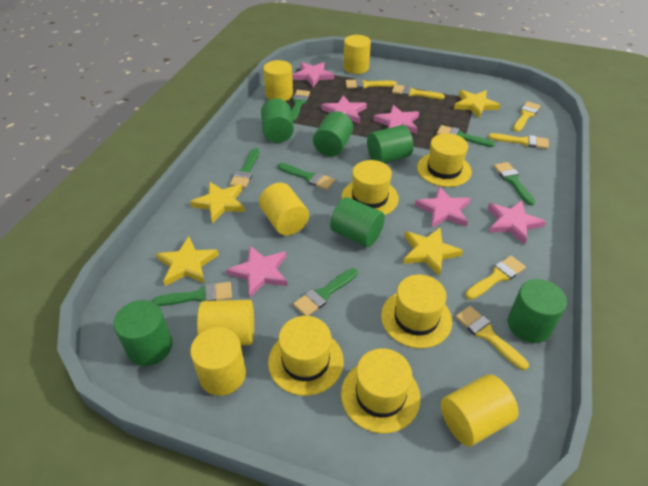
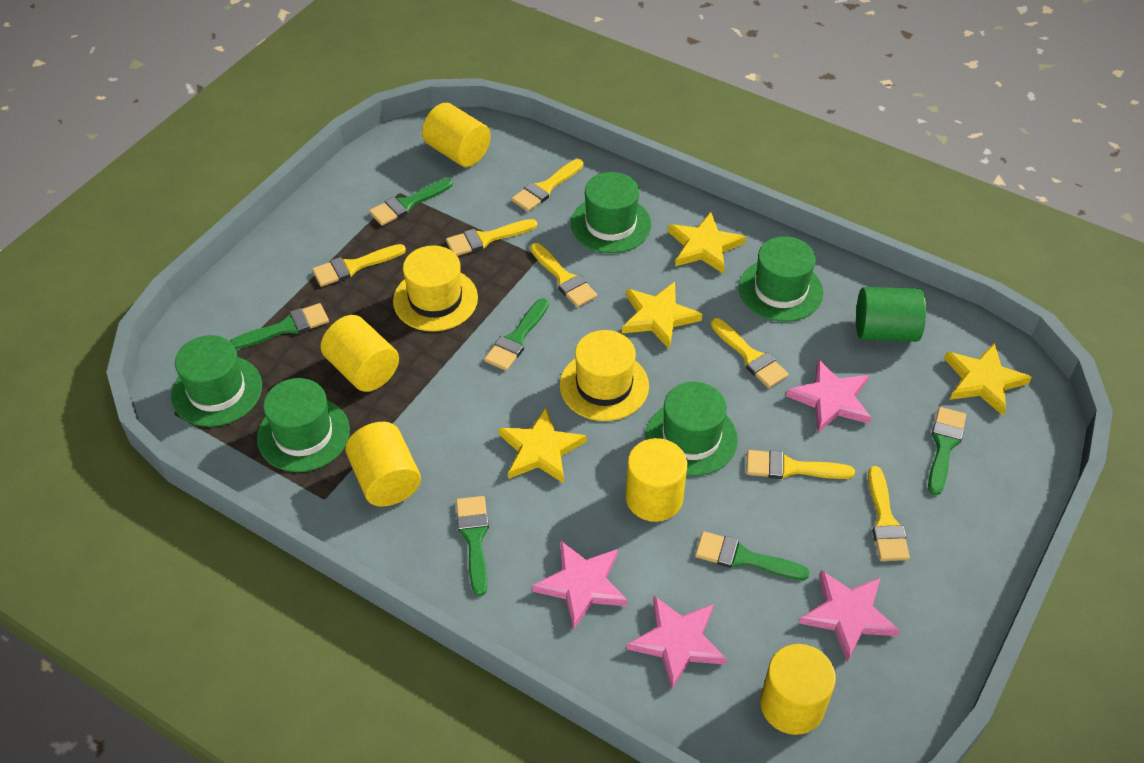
green brush: 7 -> 6
green cylinder: 6 -> 1
green hat: 0 -> 5
pink star: 6 -> 4
yellow brush: 6 -> 7
yellow cylinder: 6 -> 5
yellow hat: 5 -> 2

